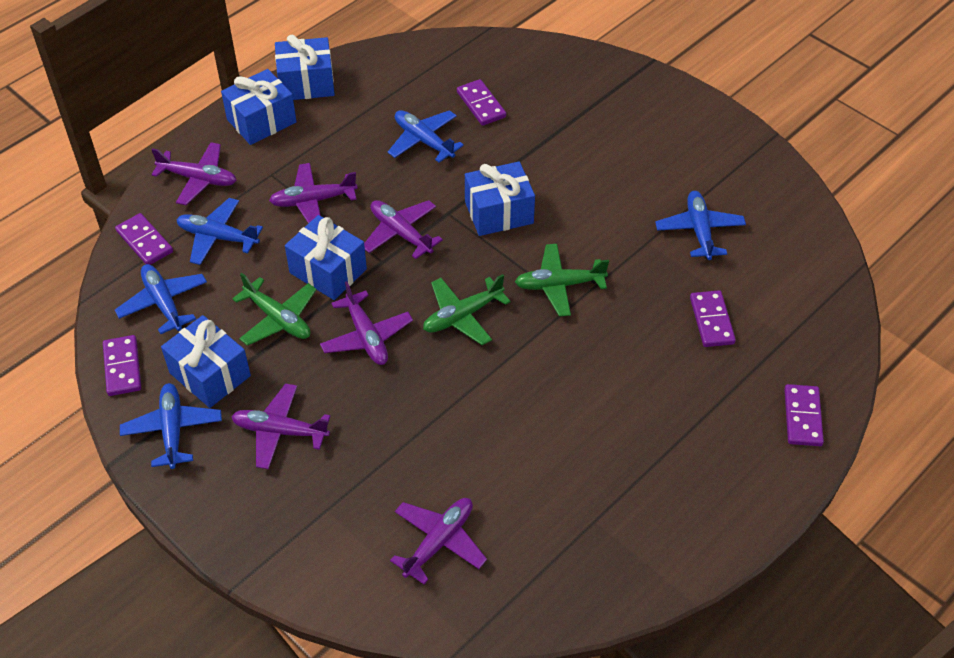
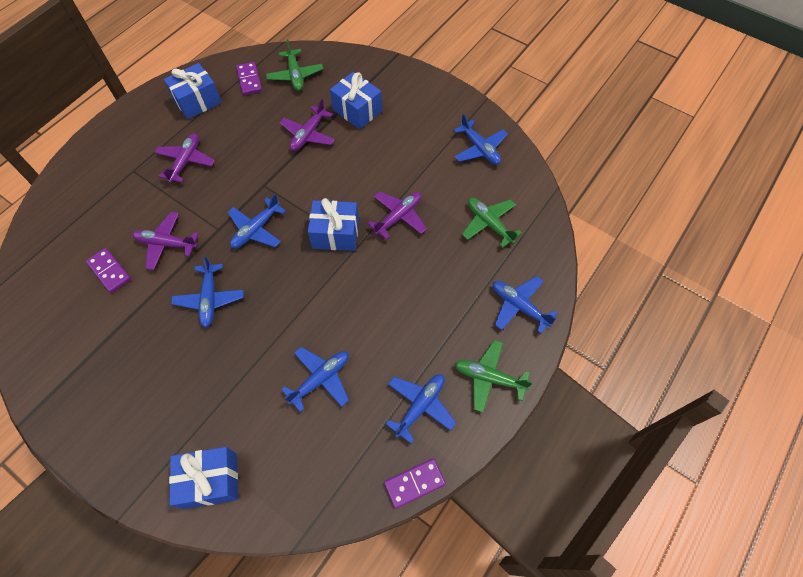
blue gift: 5 -> 4
blue plane: 5 -> 6
purple domino: 5 -> 3
purple plane: 6 -> 4

